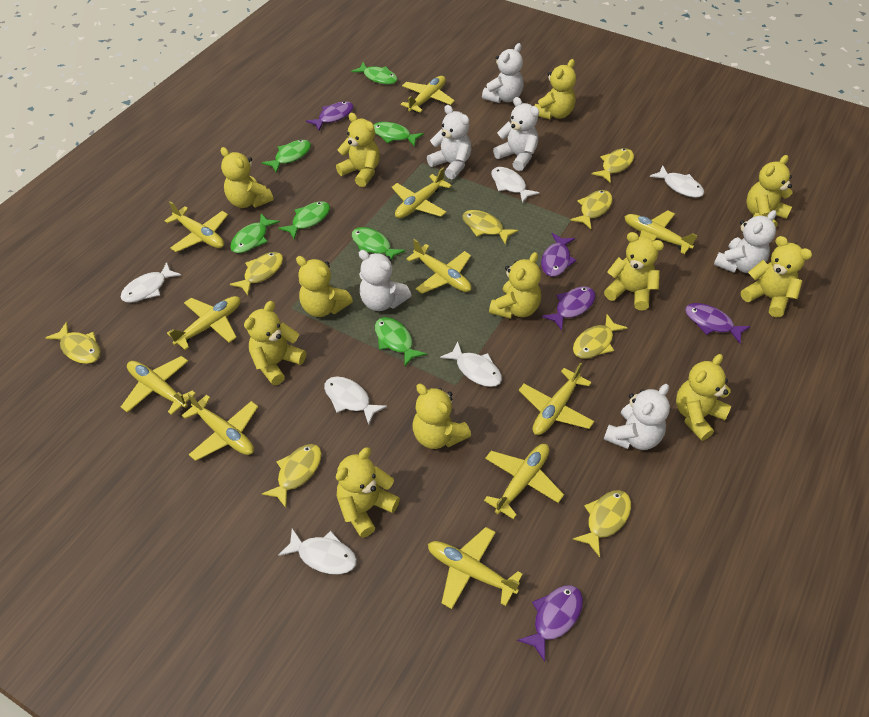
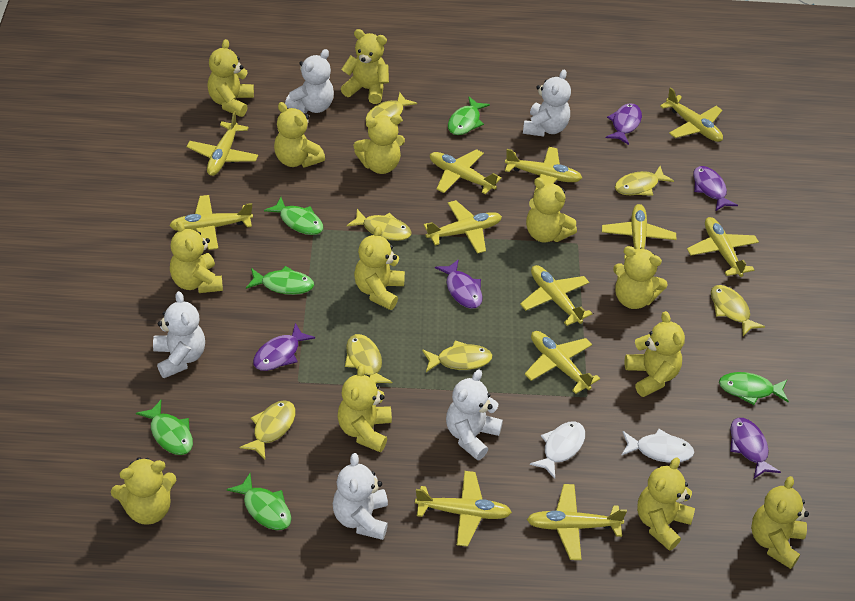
green fish: 7 -> 6
white fish: 6 -> 2
white teddy bear: 6 -> 5
yellow fish: 8 -> 7
yellow plane: 11 -> 12
yellow teddy bear: 12 -> 13

